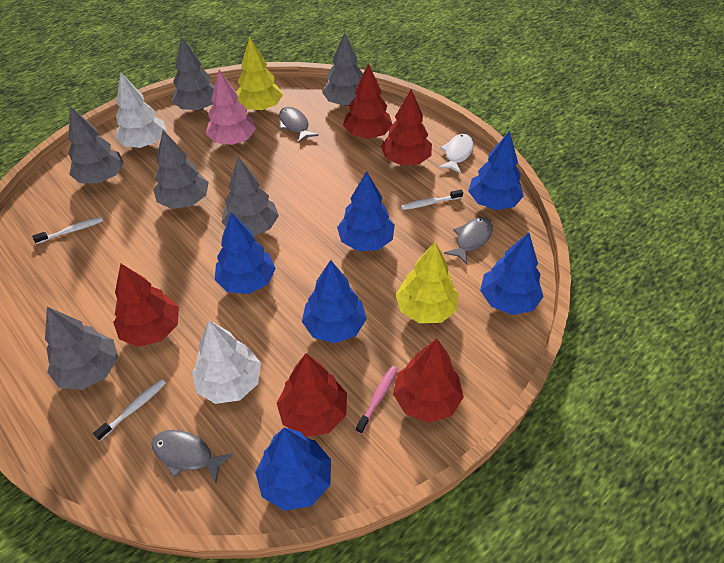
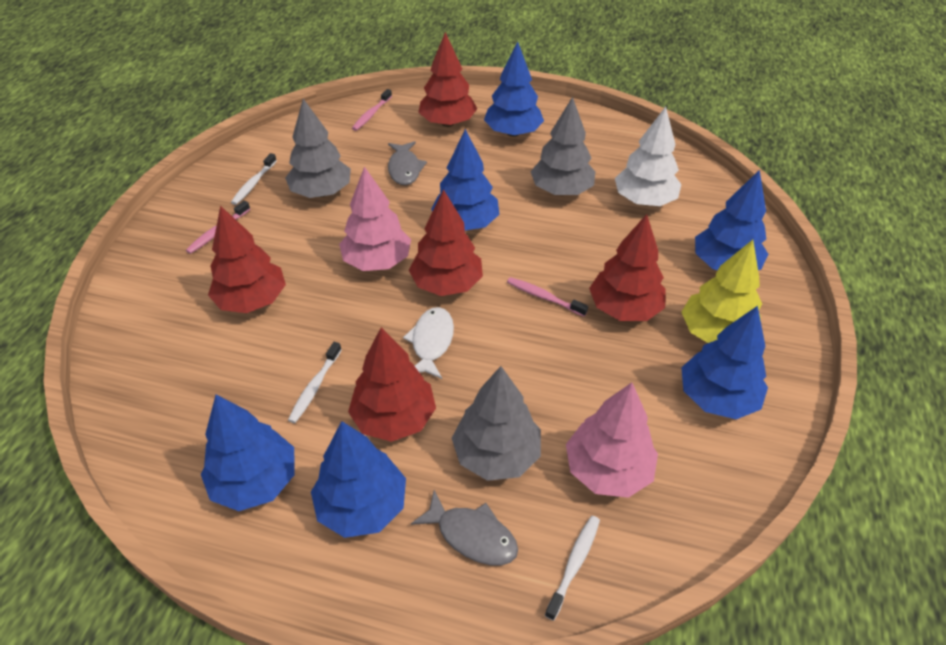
grey fish: 3 -> 2
grey tree: 6 -> 3
pink toothbrush: 1 -> 3
pink tree: 1 -> 2
white tree: 2 -> 1
yellow tree: 2 -> 1

